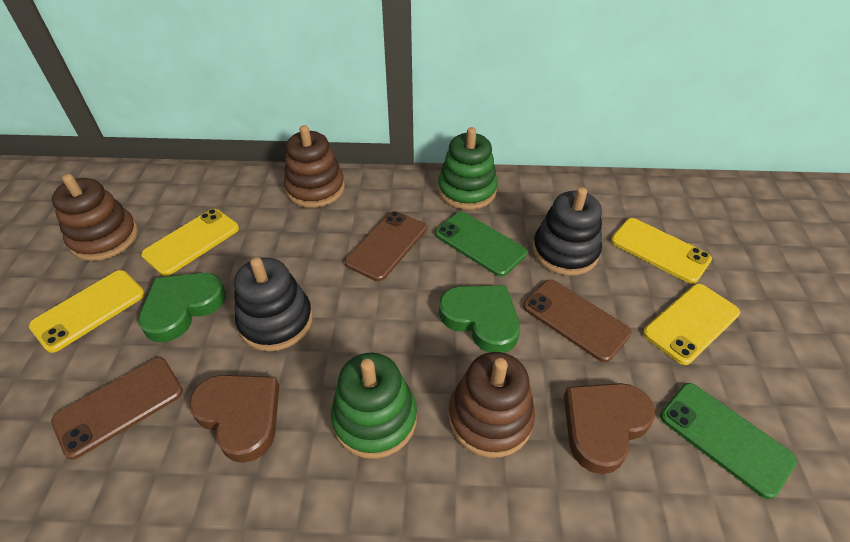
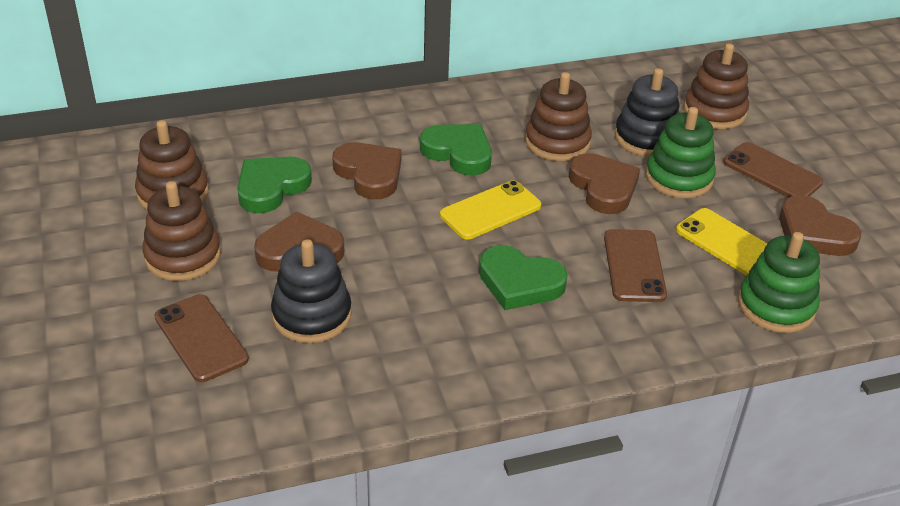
brown heart: 2 -> 4
brown stacking toy: 3 -> 4
green heart: 2 -> 3
green phone: 2 -> 0
yellow phone: 4 -> 2

